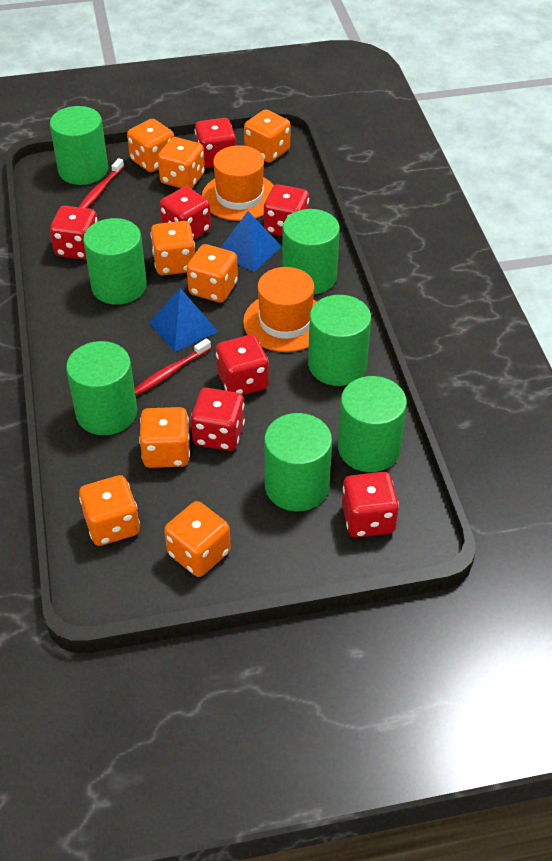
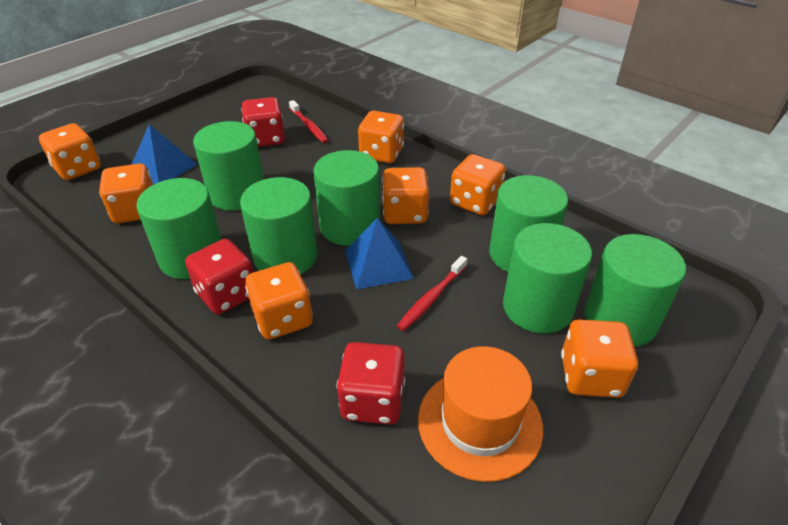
orange dice: 8 -> 7
orange hat: 2 -> 1
red dice: 7 -> 3

